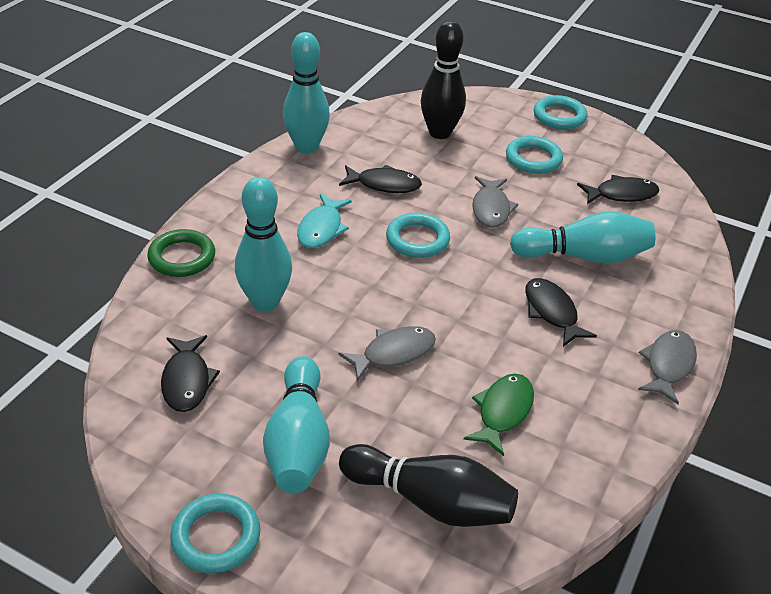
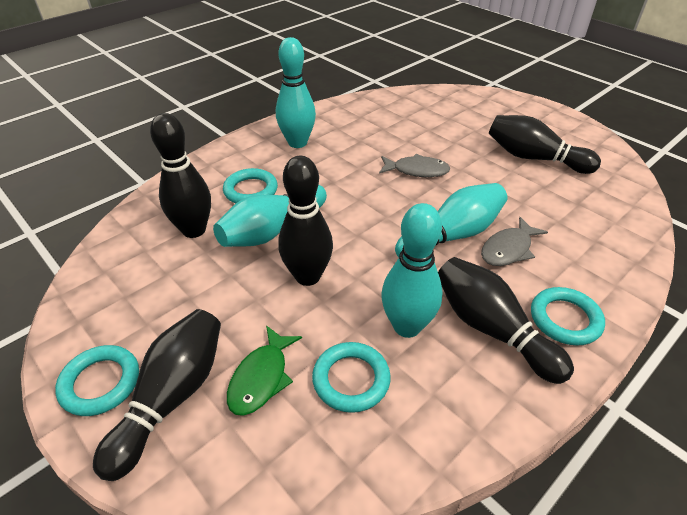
black bowling pin: 2 -> 5
black fish: 4 -> 0
green ring: 1 -> 0
grey fish: 3 -> 2
turquoise fish: 1 -> 0

